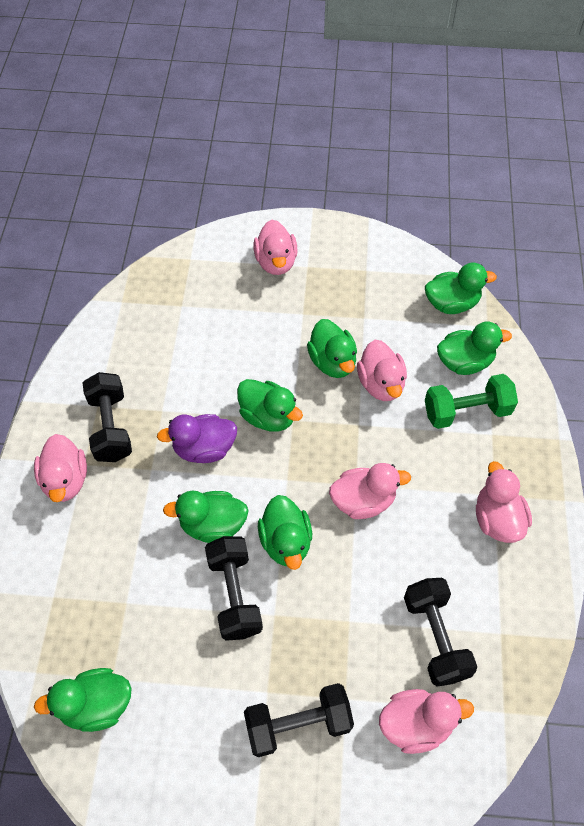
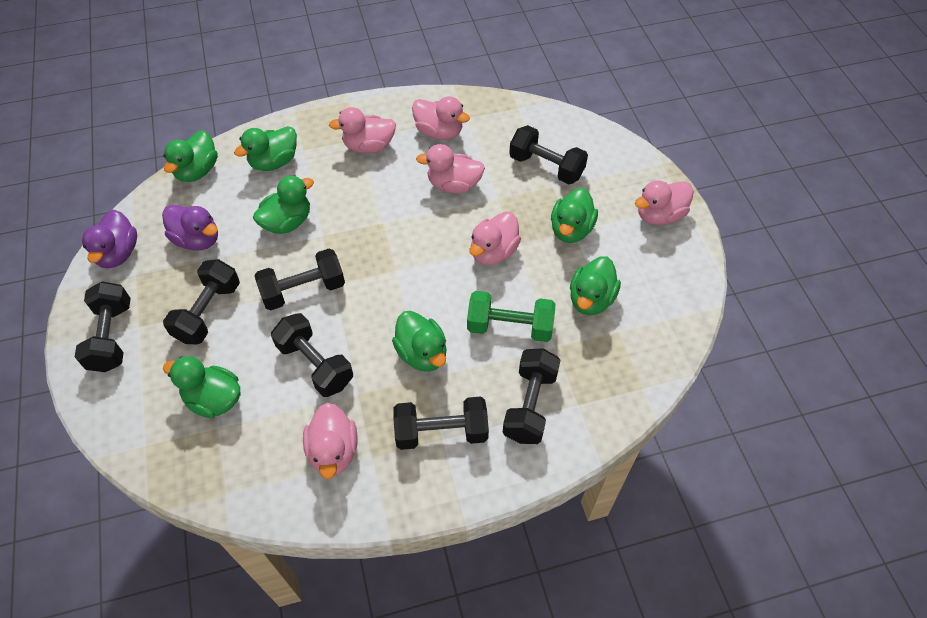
black dumbbell: 4 -> 7
purple duck: 1 -> 2

